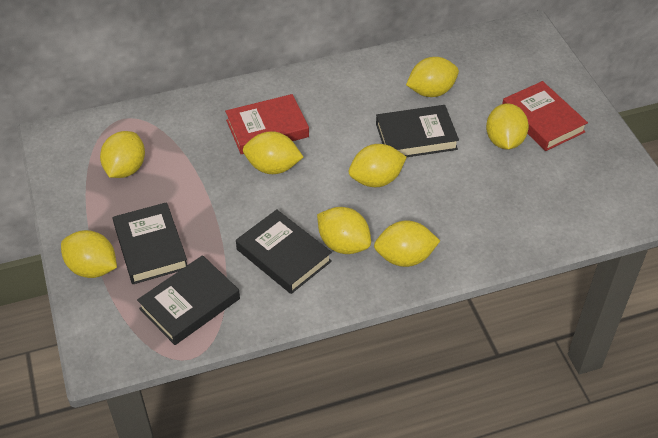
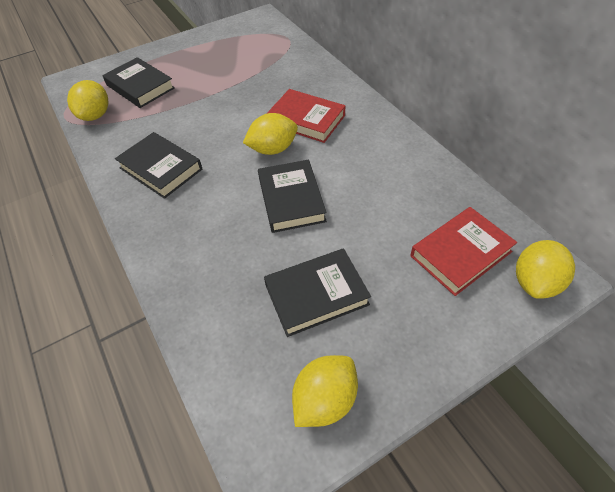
yellow lemon: 8 -> 4

